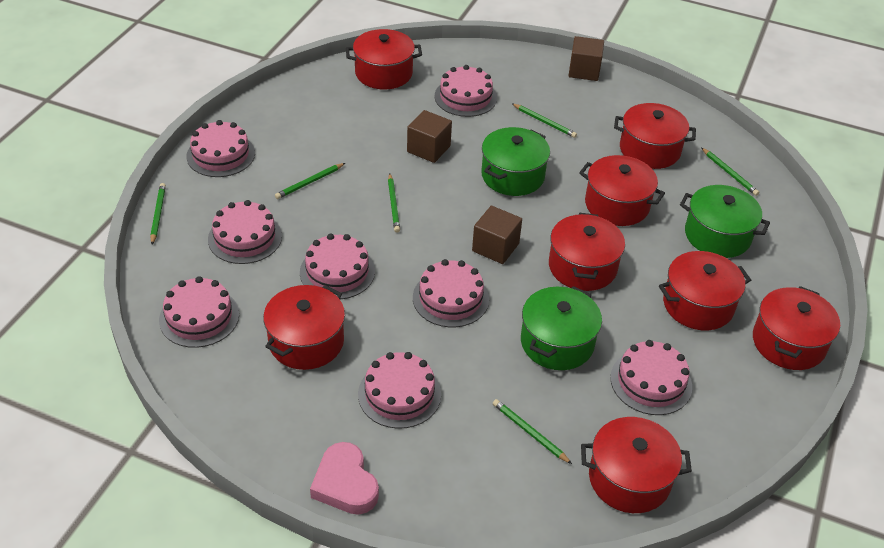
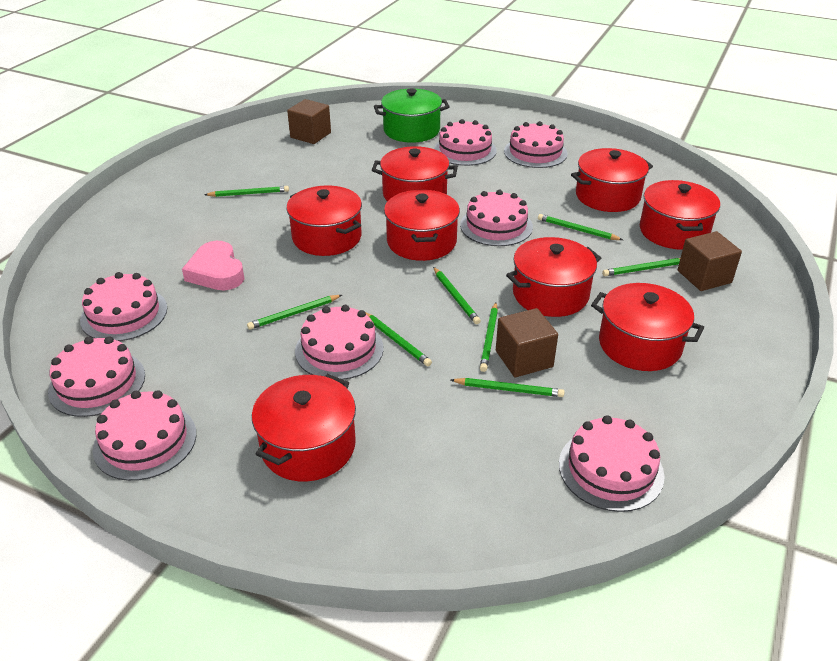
green pencil: 6 -> 8
green pot: 3 -> 1

